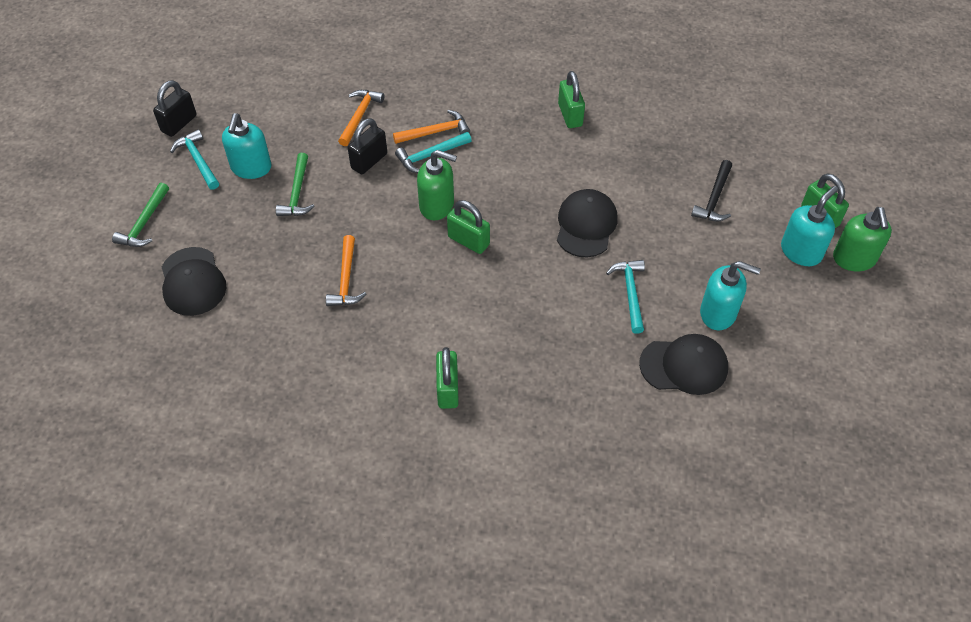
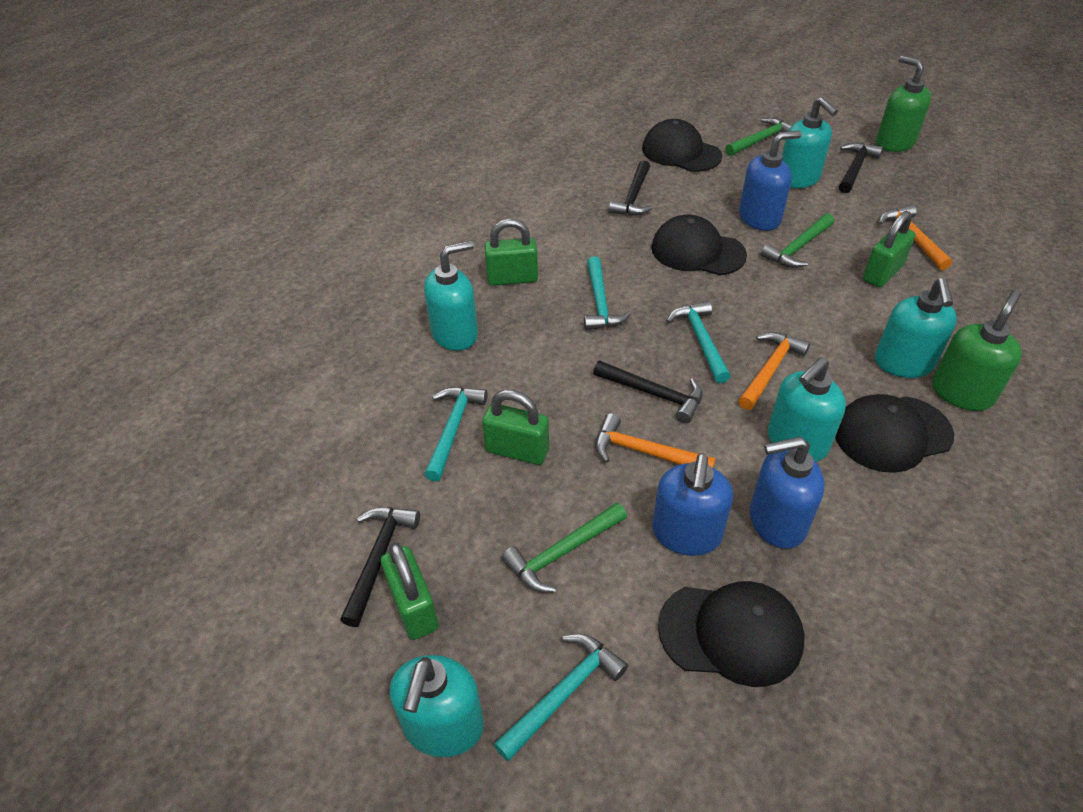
black cap: 3 -> 4
black hammer: 1 -> 4
black padlock: 2 -> 0
blue soap dispenser: 0 -> 3
green hammer: 2 -> 3
turquoise hammer: 3 -> 4
turquoise soap dispenser: 3 -> 5

